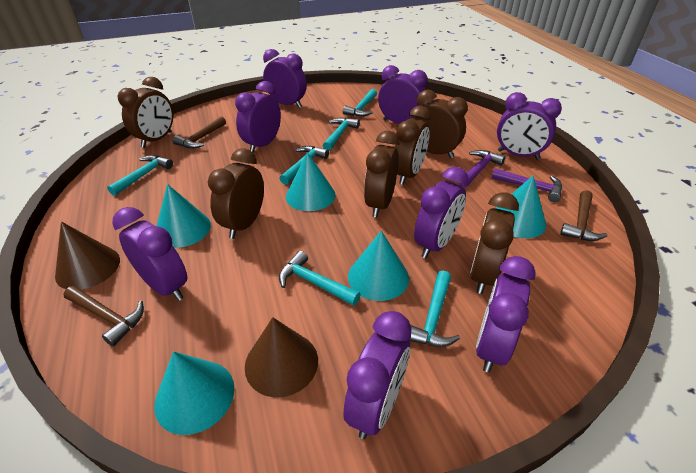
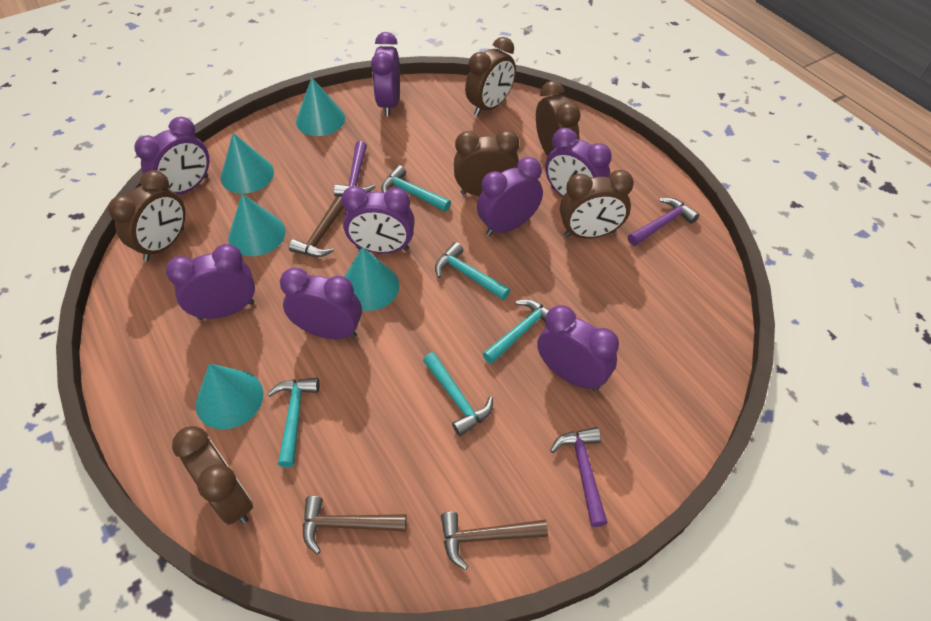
brown cone: 2 -> 0
purple hammer: 2 -> 3
turquoise hammer: 6 -> 5

